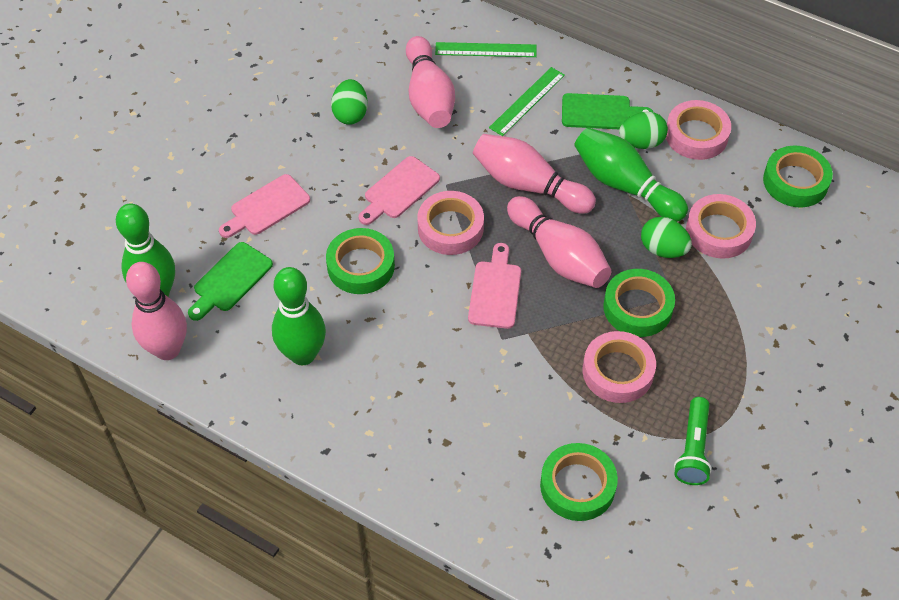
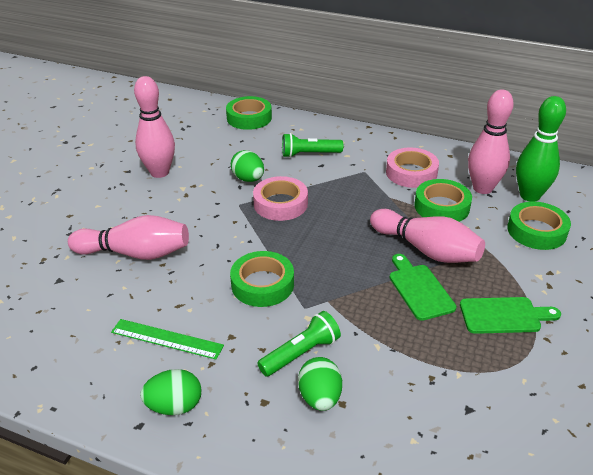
green bowling pin: 3 -> 1
green flashlight: 1 -> 2
green ruler: 2 -> 1
pink cutting board: 3 -> 0
pink tape: 4 -> 2

